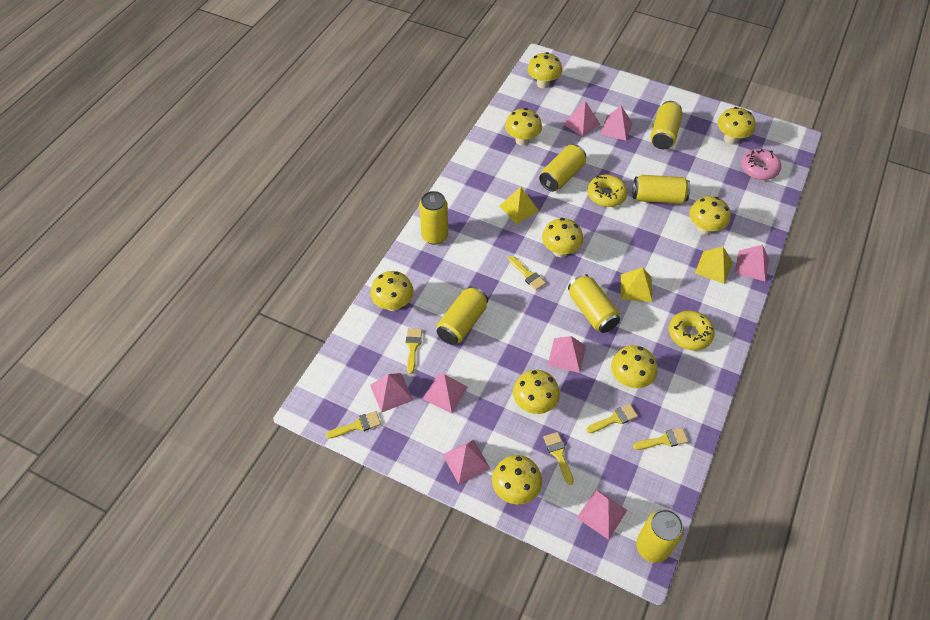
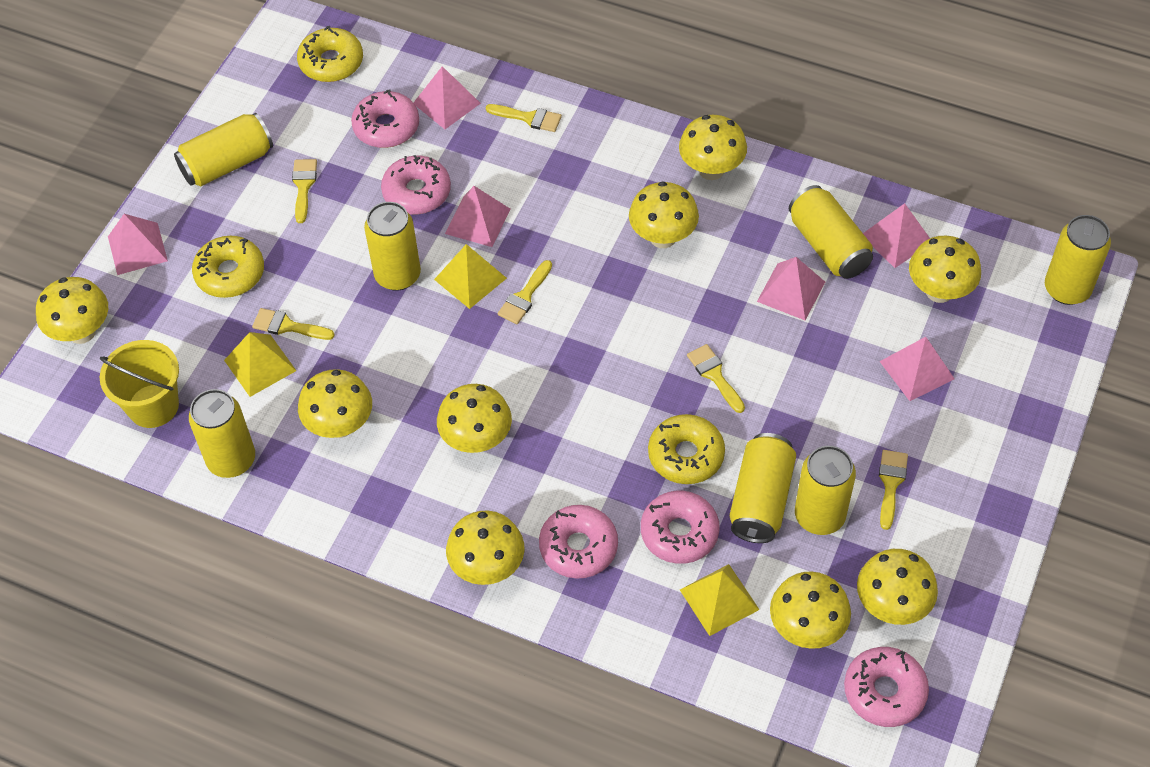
pink donut: 1 -> 5
pink pyramid: 8 -> 6
yellow bucket: 0 -> 1
yellow donut: 2 -> 3

